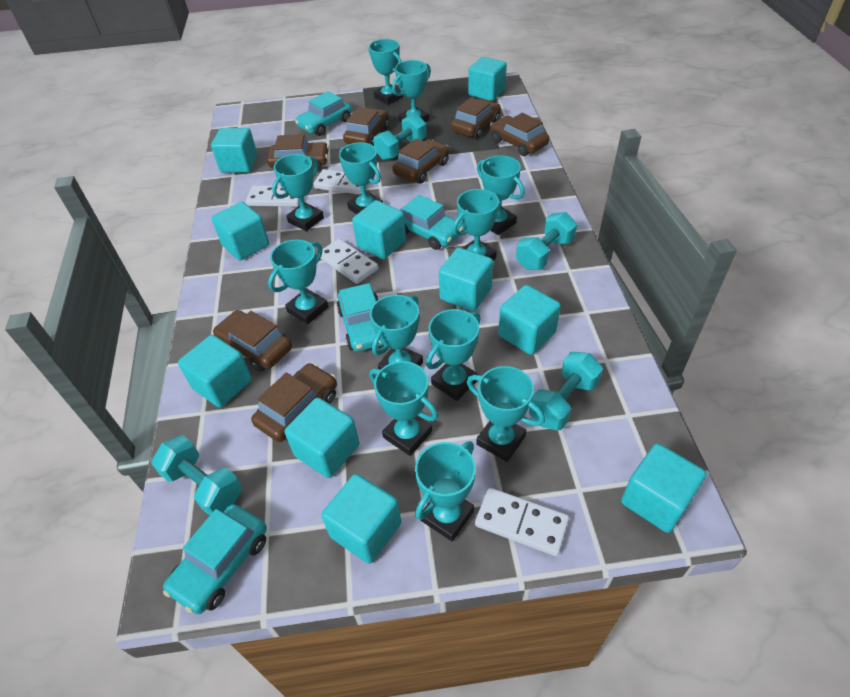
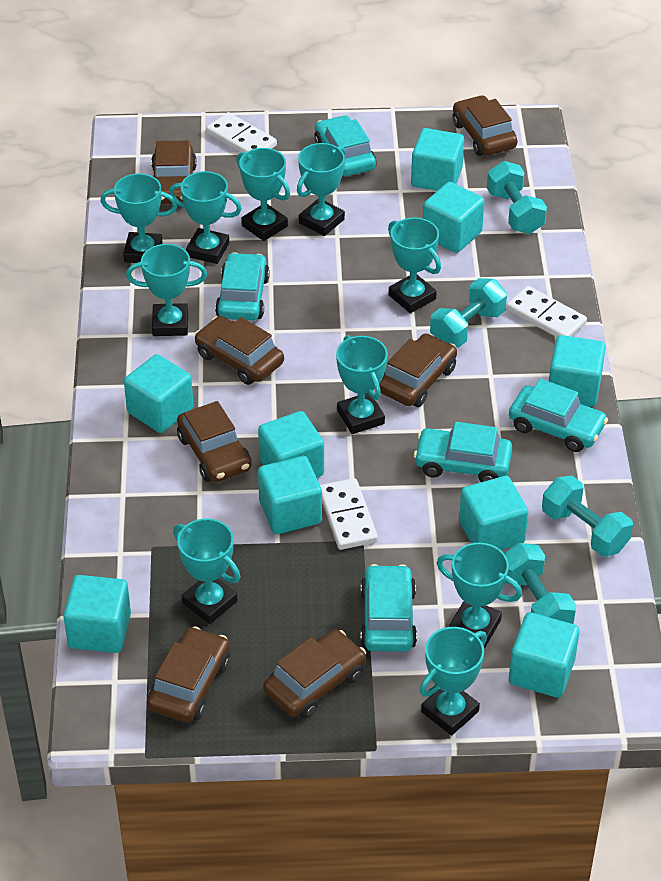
turquoise car: 4 -> 5
turquoise cube: 10 -> 9
turquoise trophy: 12 -> 10
white domino: 4 -> 3

